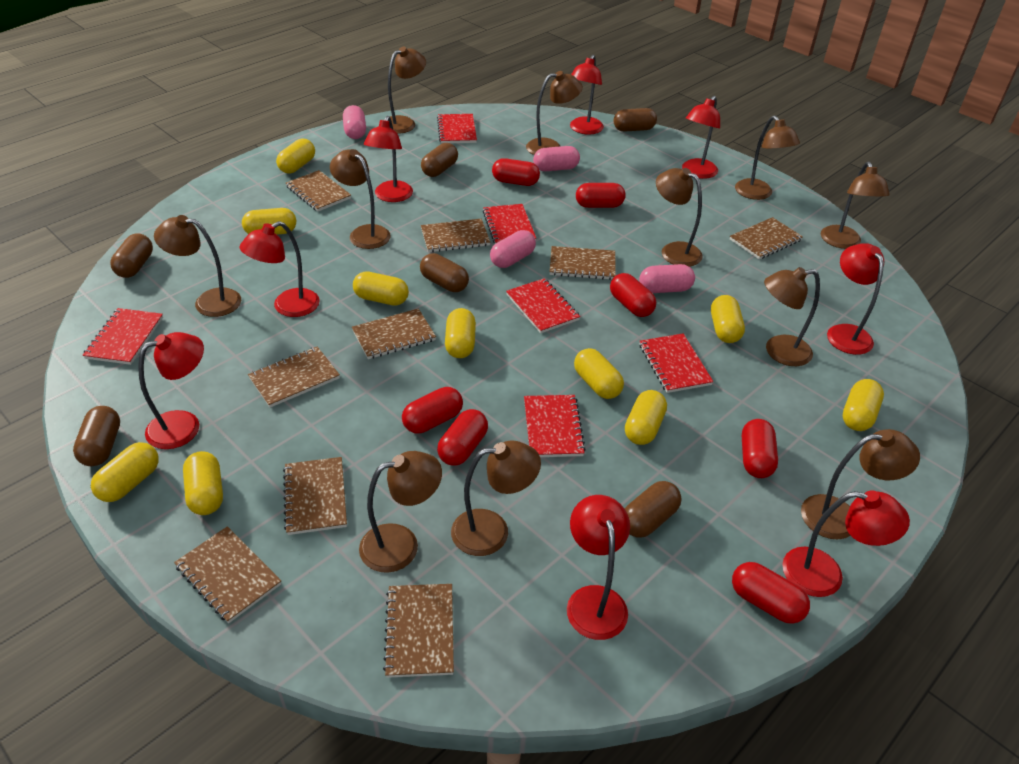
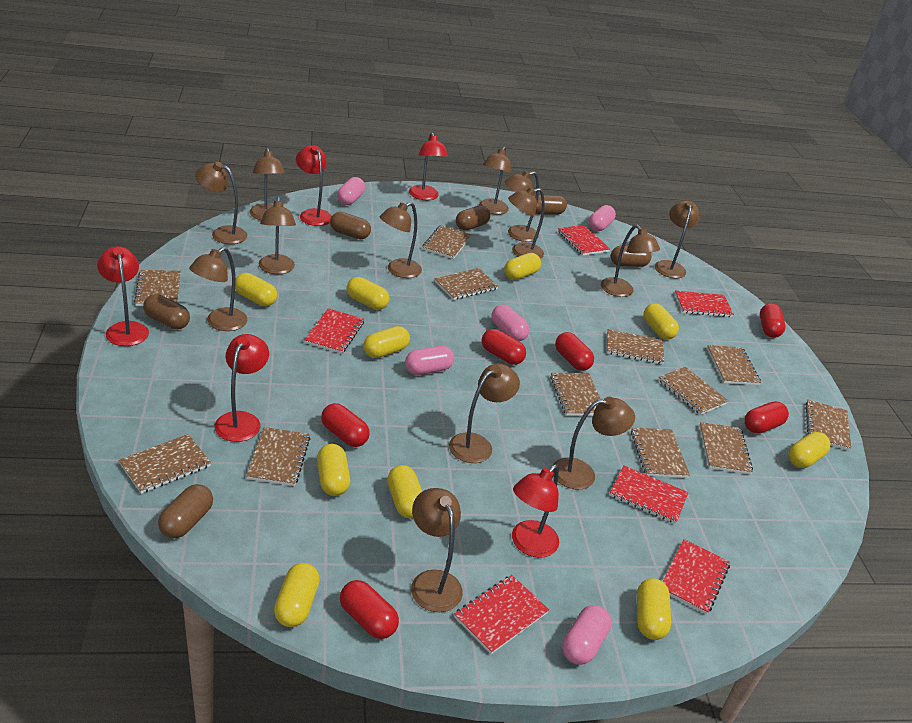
brown lamp: 11 -> 13
brown notebook: 9 -> 12
pink capsule: 4 -> 5
red capsule: 7 -> 6
red lamp: 8 -> 5

